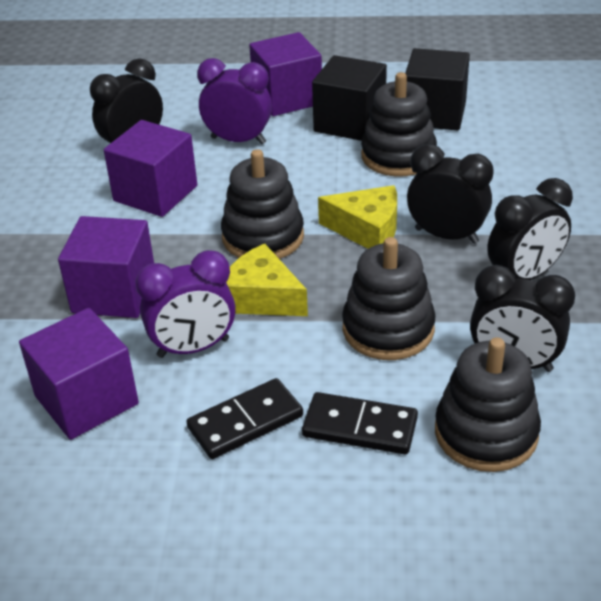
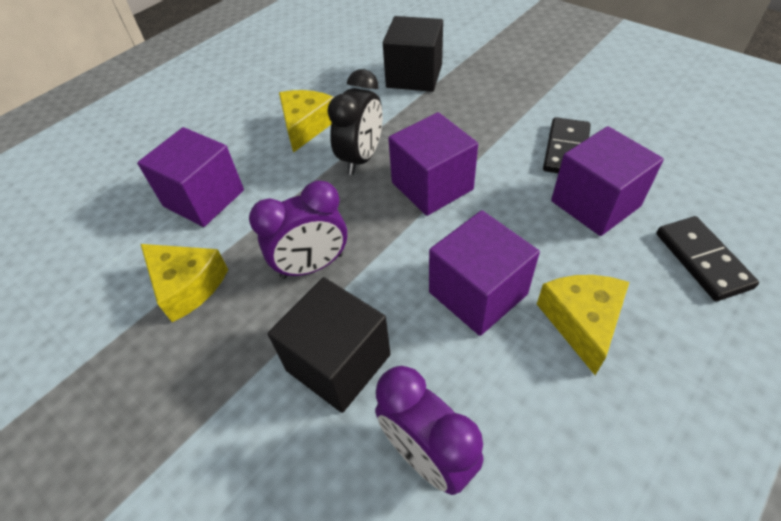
black clock: 4 -> 1
black stacking toy: 4 -> 0
yellow cheese: 2 -> 3

